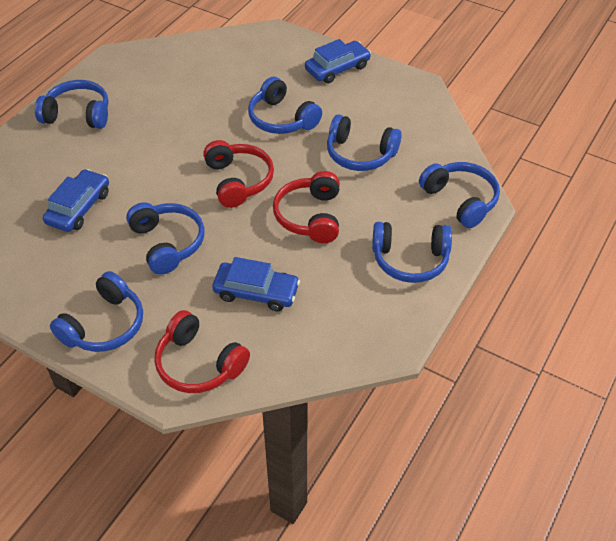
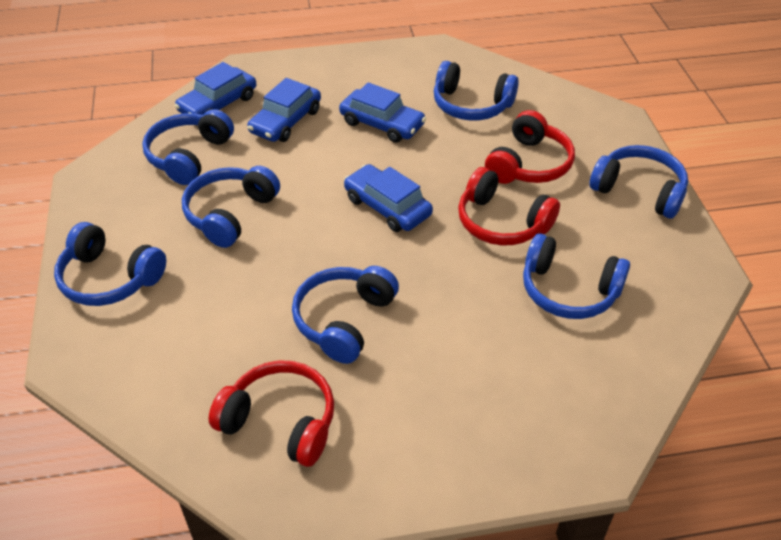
blue car: 3 -> 4

